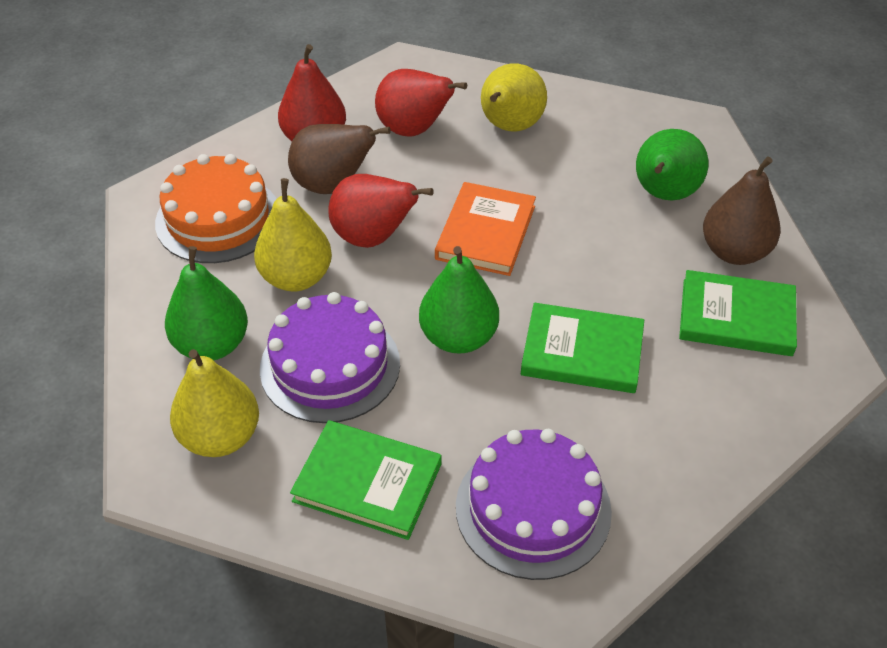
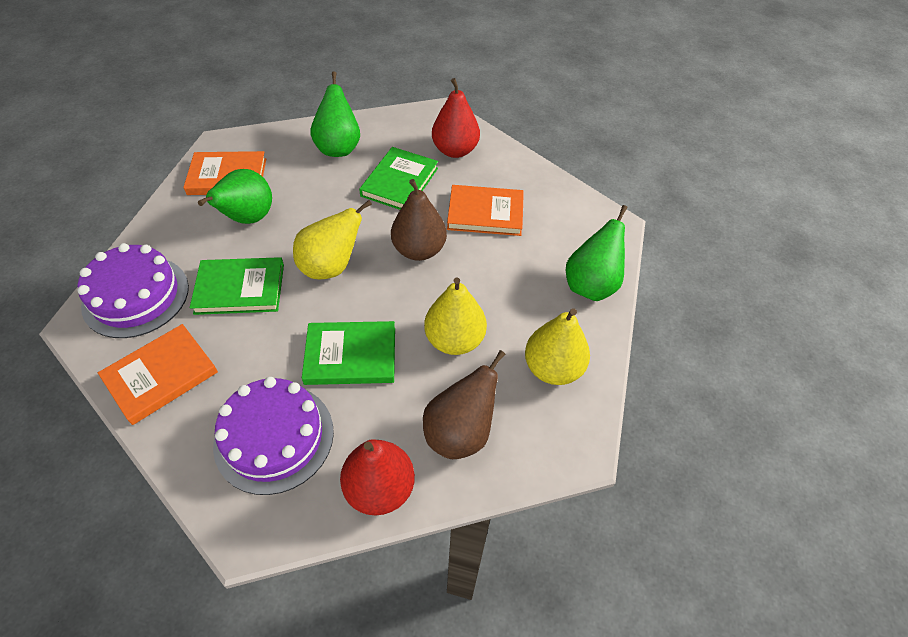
orange book: 1 -> 3
orange cake: 1 -> 0
red pear: 3 -> 2

